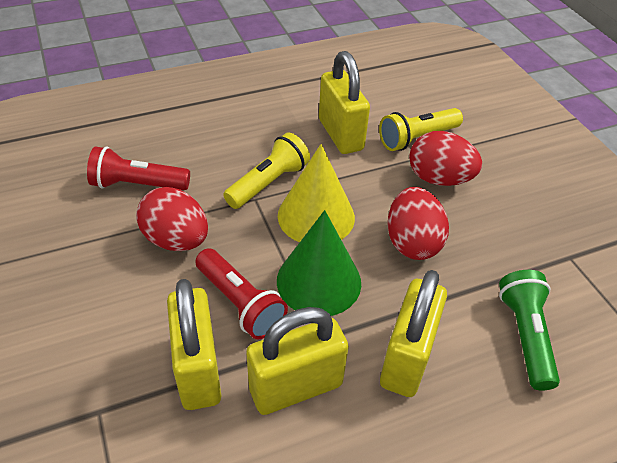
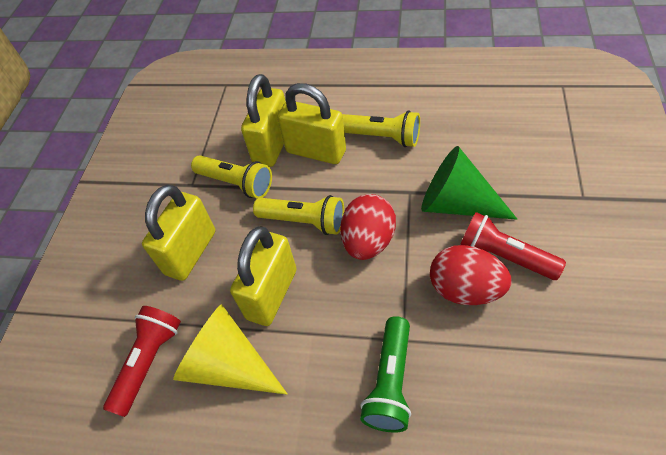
red egg: 3 -> 2
yellow flashlight: 2 -> 3

